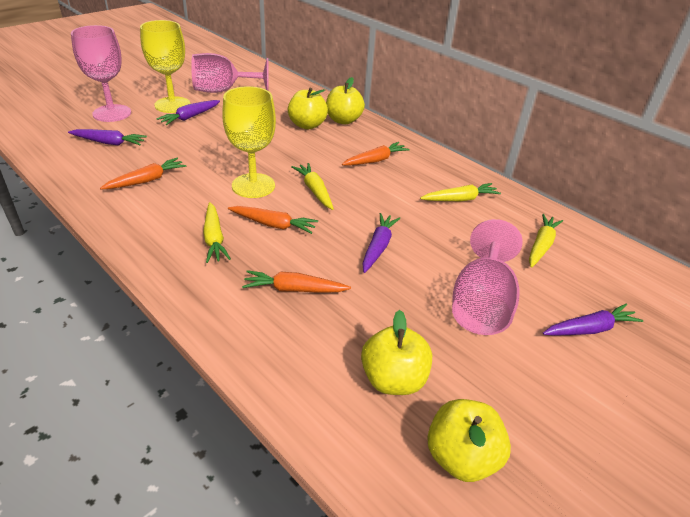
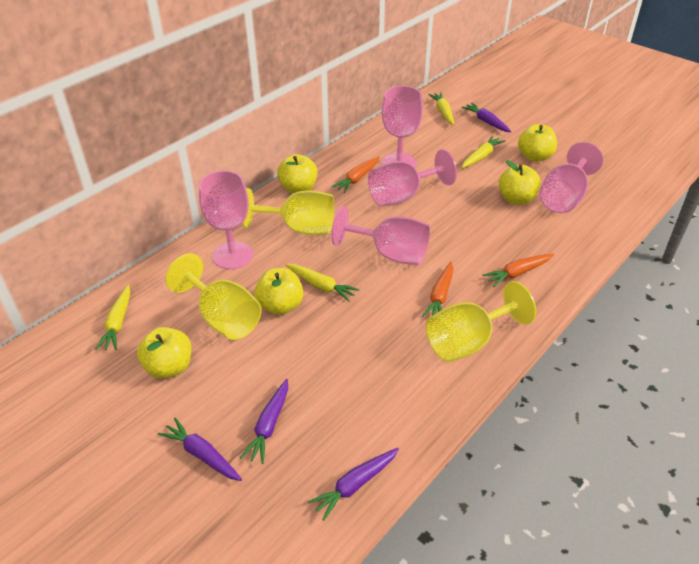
orange carrot: 4 -> 3
pink goblet: 3 -> 5
yellow apple: 4 -> 5
yellow goblet: 2 -> 3

